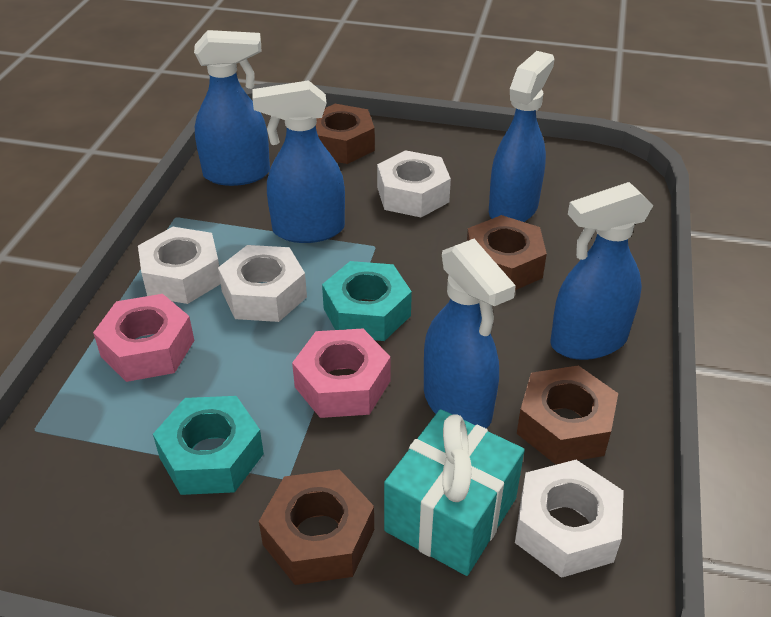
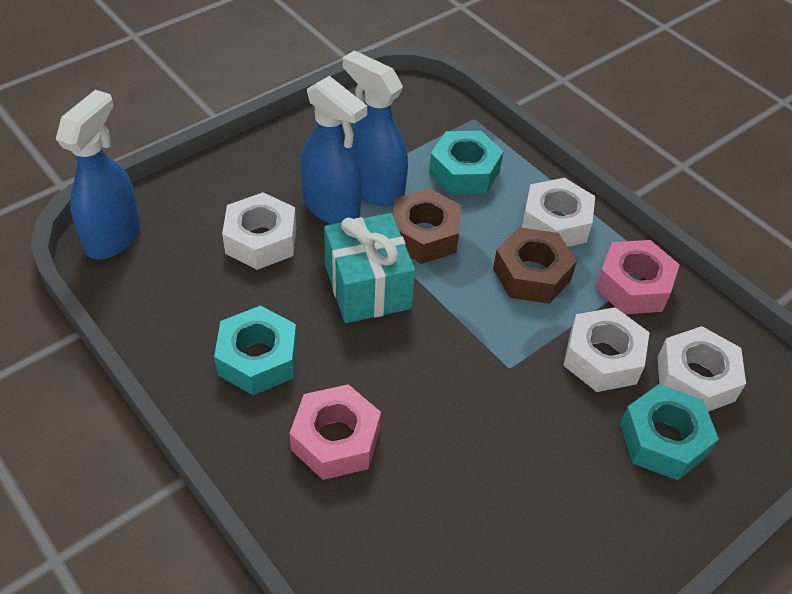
blue spray bottle: 5 -> 3
brown nut: 4 -> 2
turquoise nut: 2 -> 3

